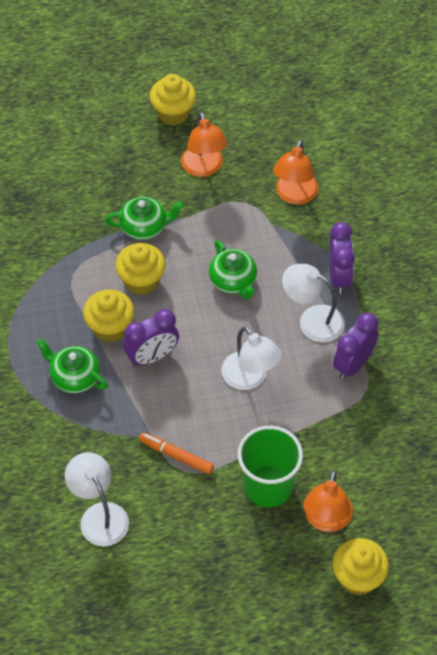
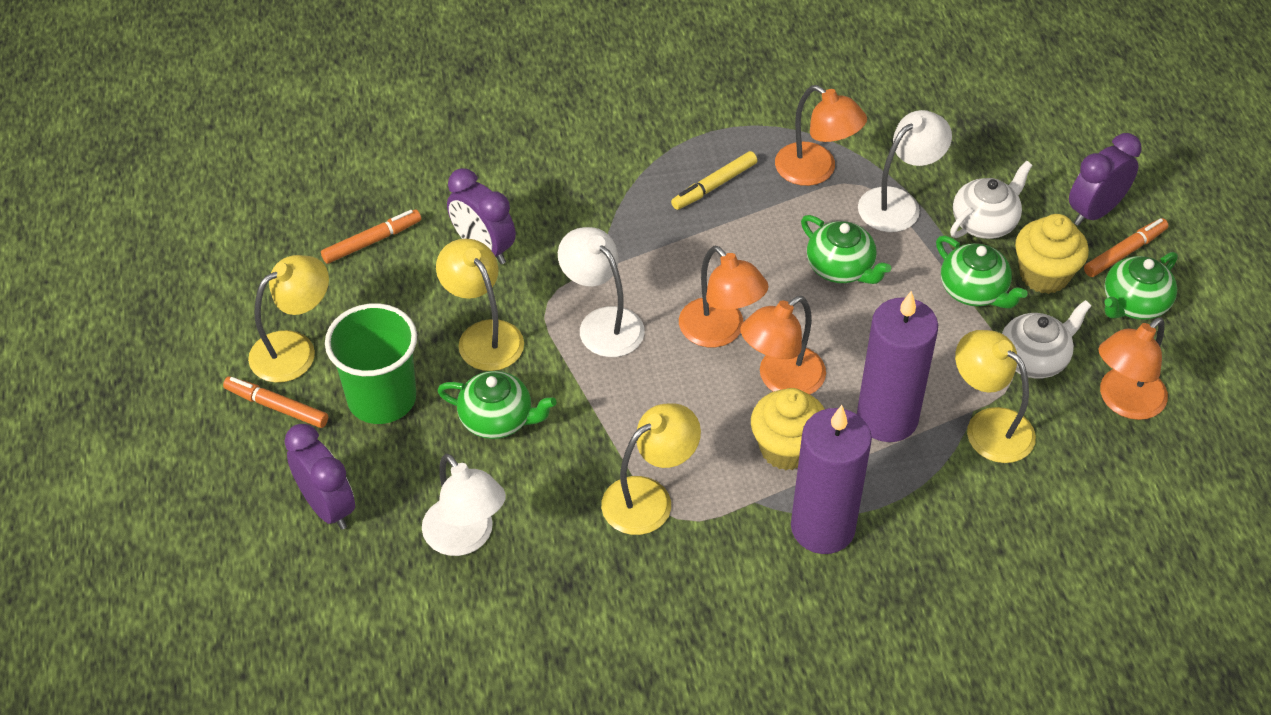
green teapot: 3 -> 4
orange lamp: 3 -> 4
orange marker: 1 -> 3
purple candle: 0 -> 2
white teapot: 0 -> 2
yellow cupcake: 4 -> 2
yellow lamp: 0 -> 4
yellow marker: 0 -> 1

